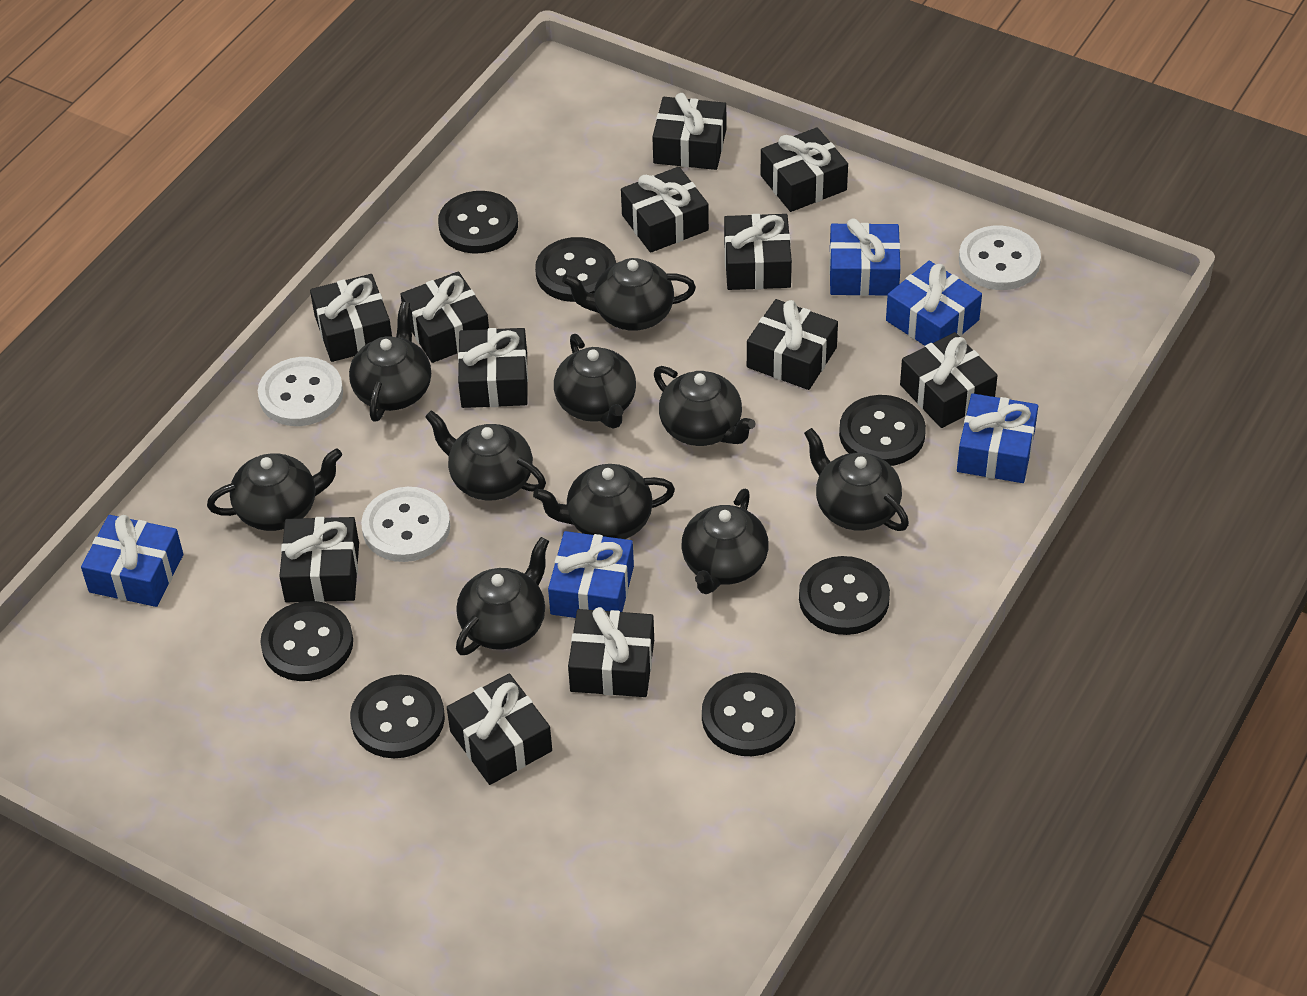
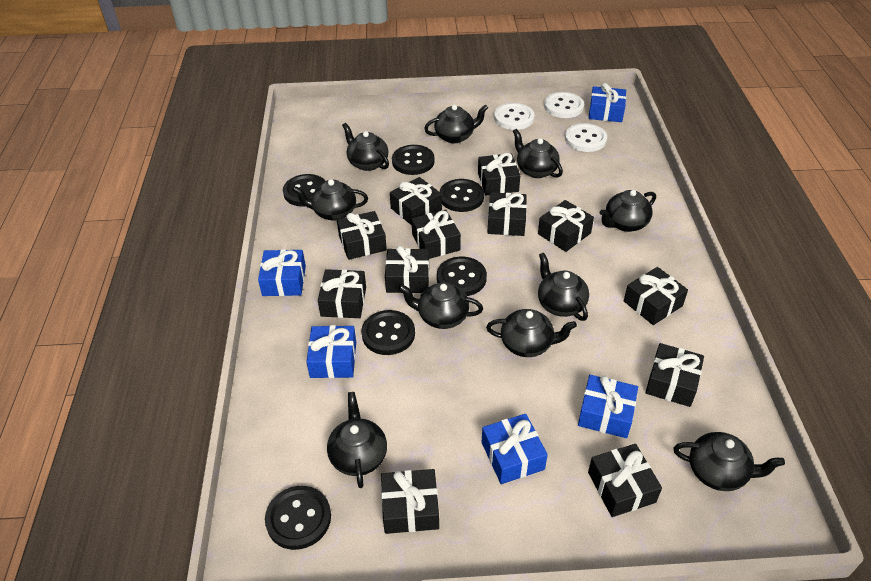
black button: 7 -> 6

